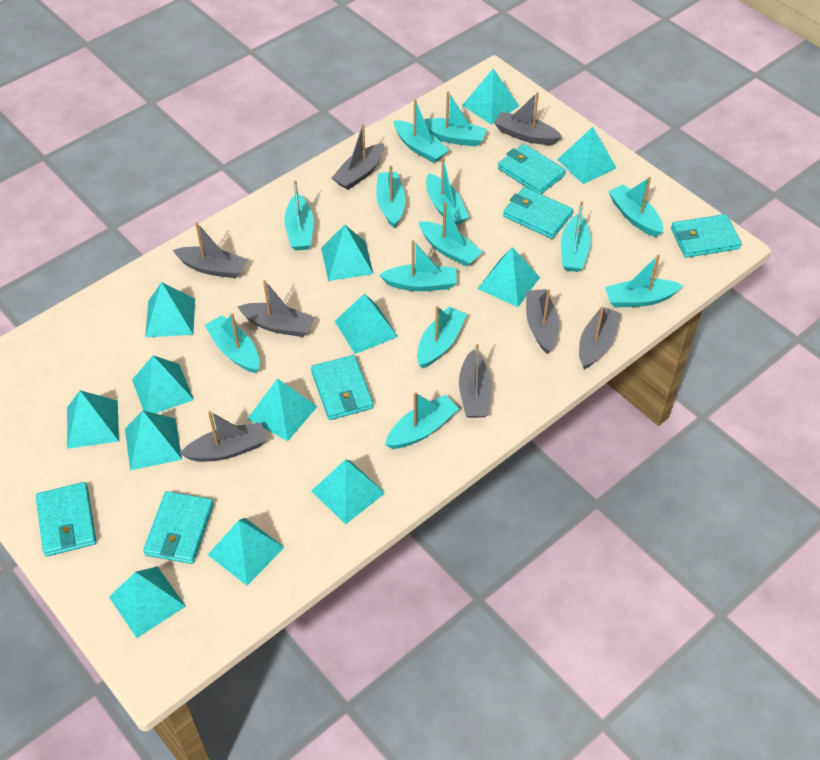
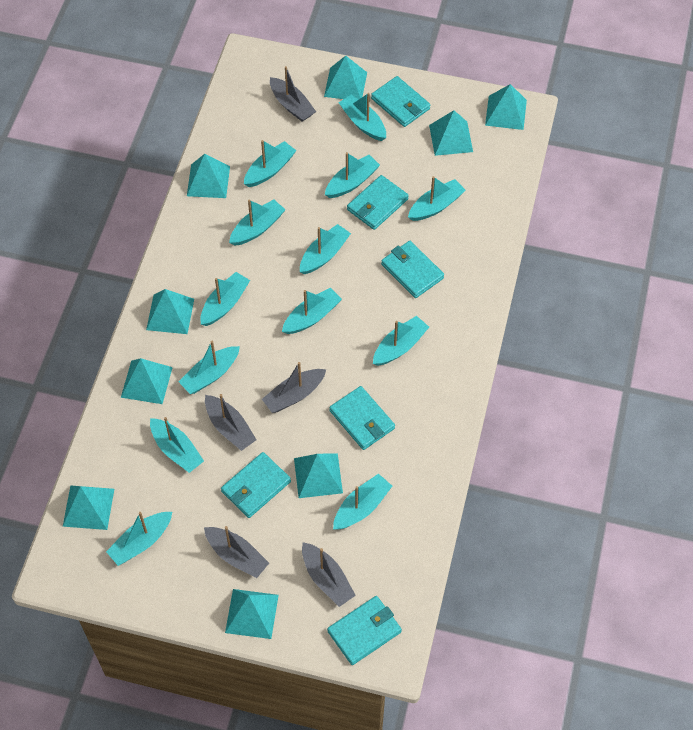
grey boat: 8 -> 5
turquoise pyramid: 13 -> 9

